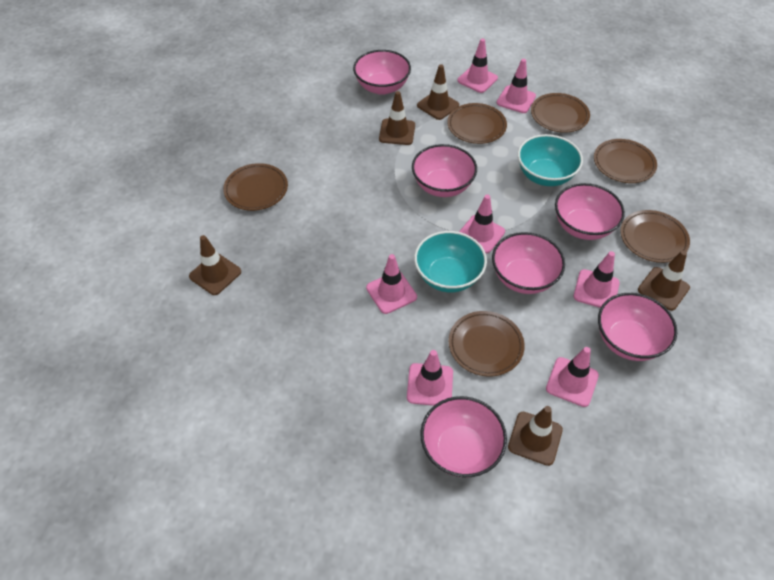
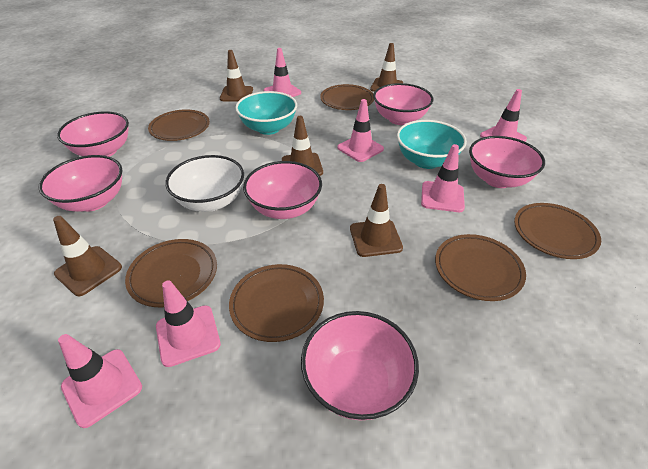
pink traffic cone: 7 -> 6
white bowl: 0 -> 1

